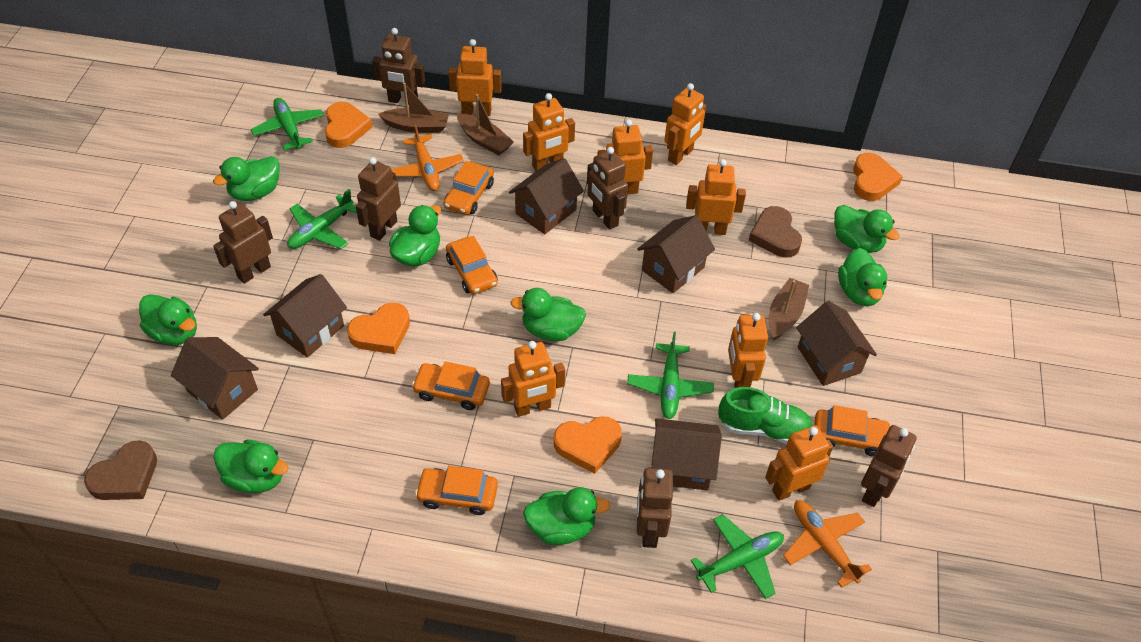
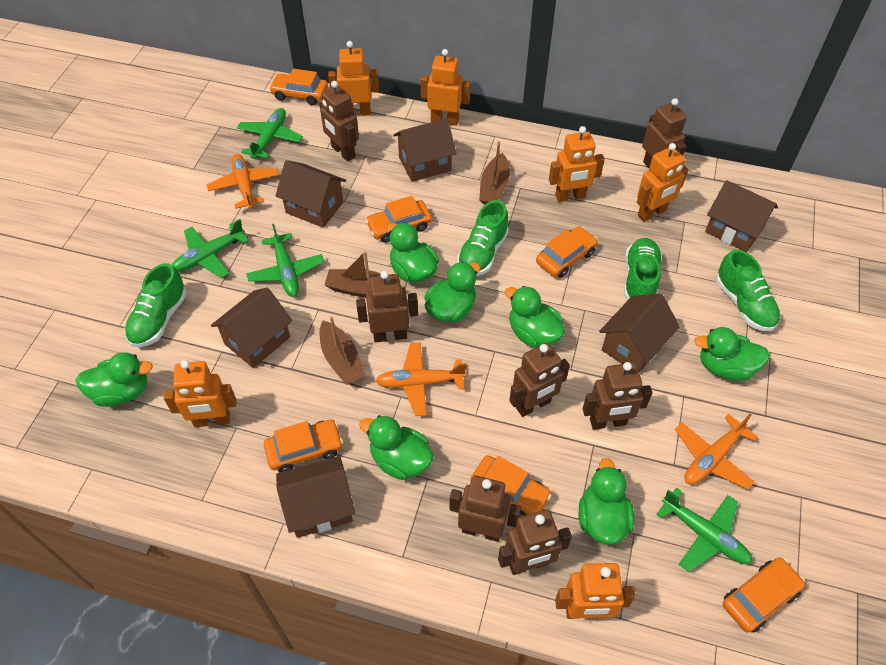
brown heart: 2 -> 0
brown robot: 6 -> 7
green duck: 8 -> 7
green shoe: 1 -> 4
orange car: 5 -> 6
orange heart: 4 -> 0
orange plane: 2 -> 3
orange robot: 8 -> 6

